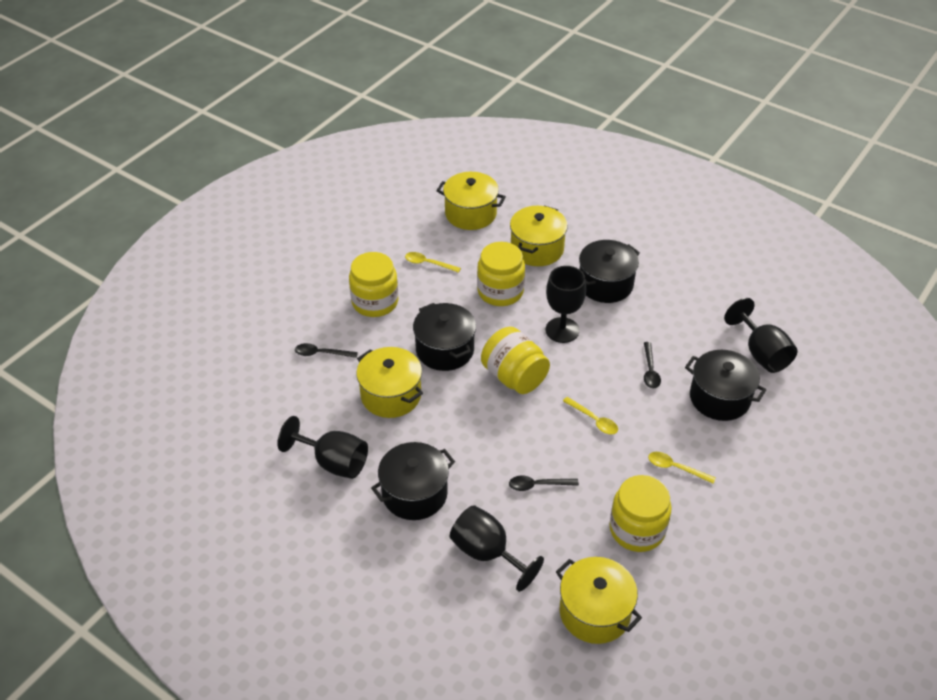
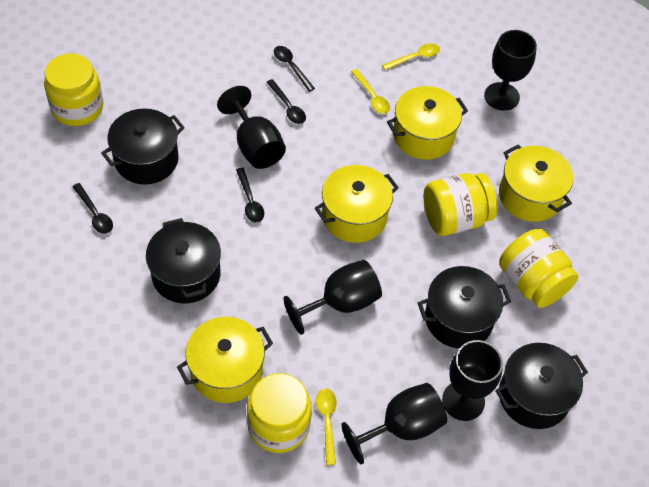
black goblet: 4 -> 5
black spoon: 3 -> 4

